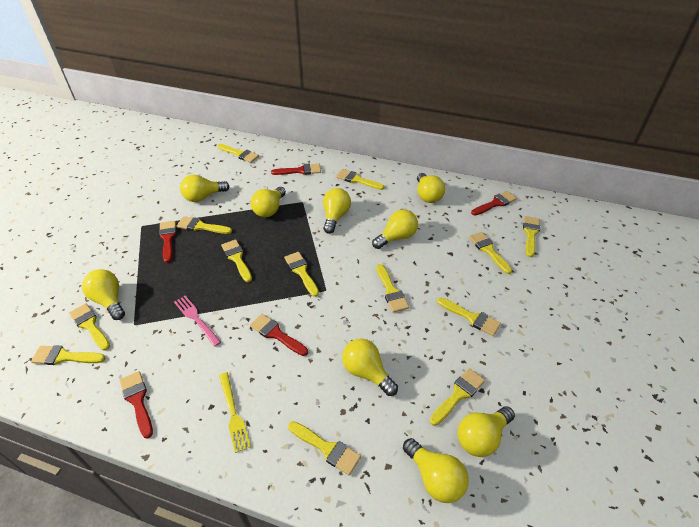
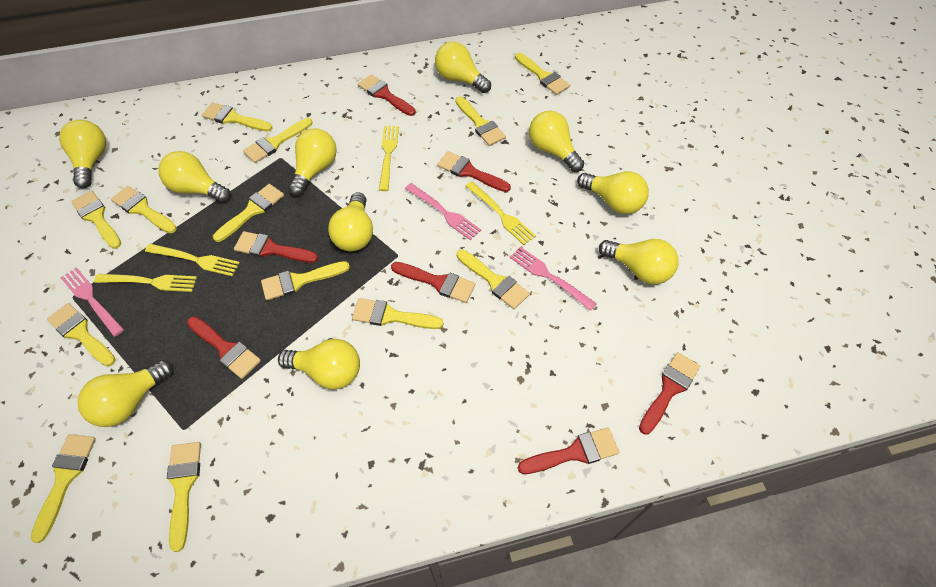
pink fork: 1 -> 3
red brush: 5 -> 7
yellow fork: 1 -> 4
yellow light bulb: 9 -> 10

